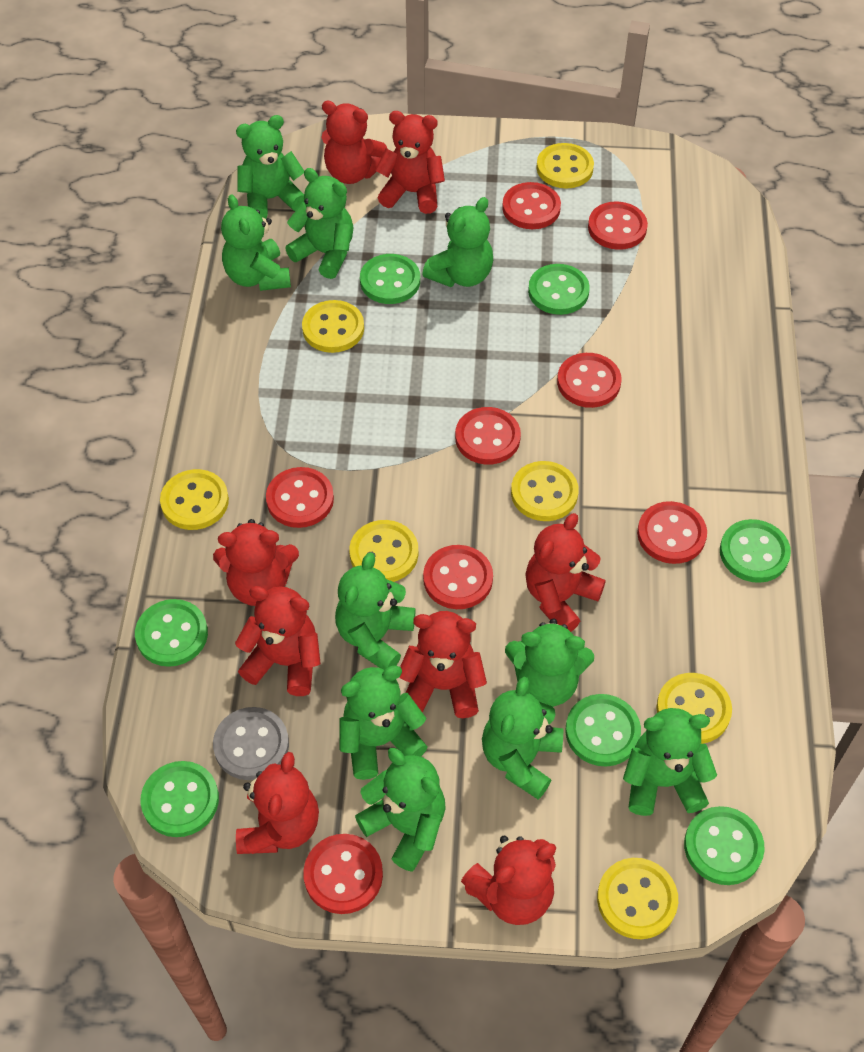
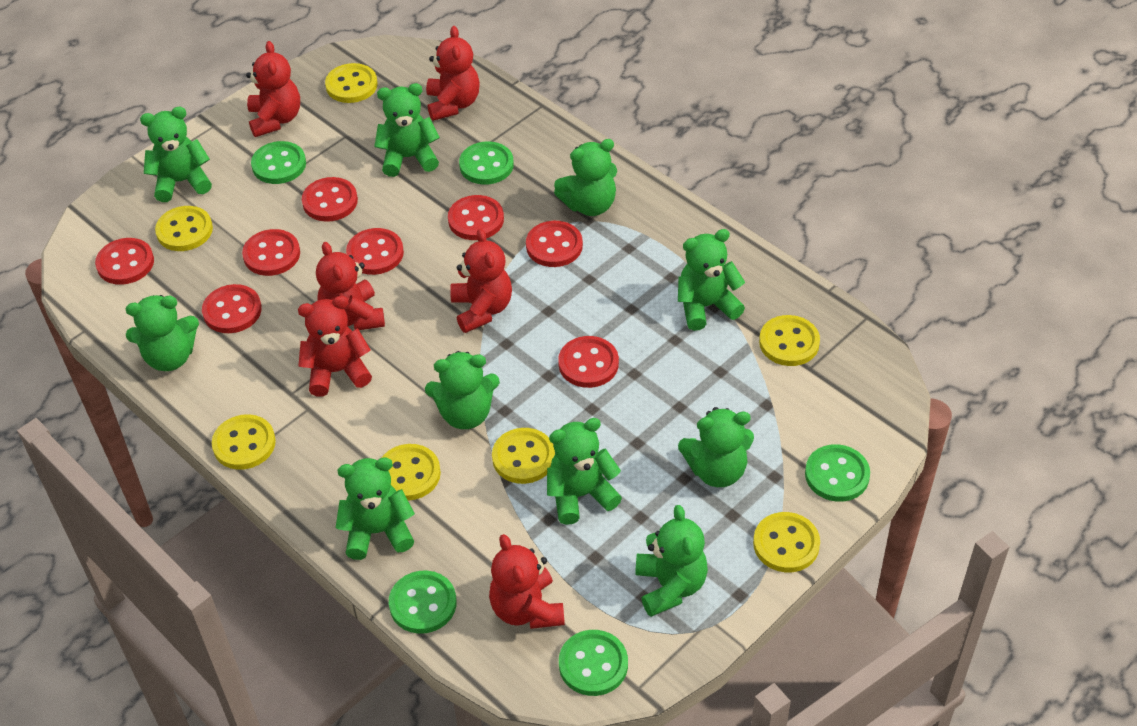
green button: 7 -> 5
grey button: 1 -> 0
red teddy bear: 8 -> 6

